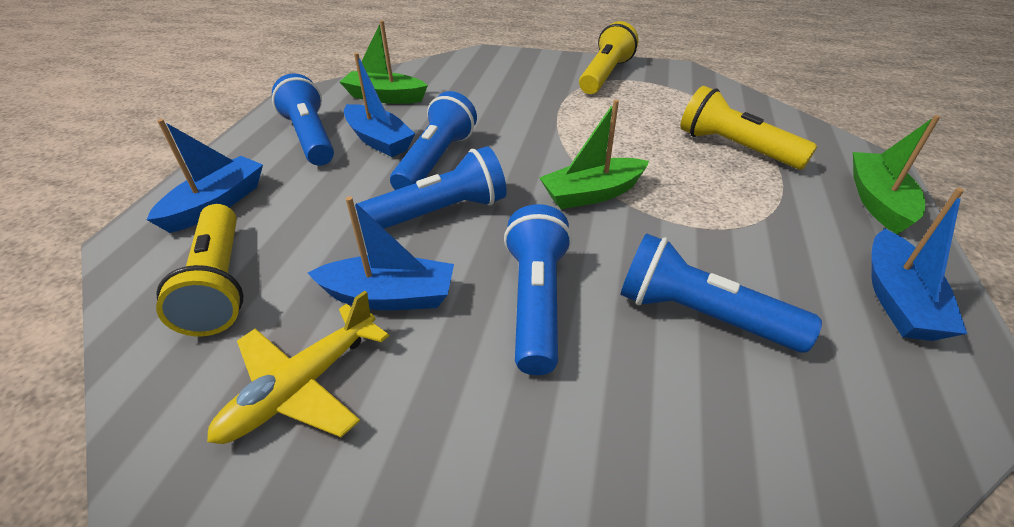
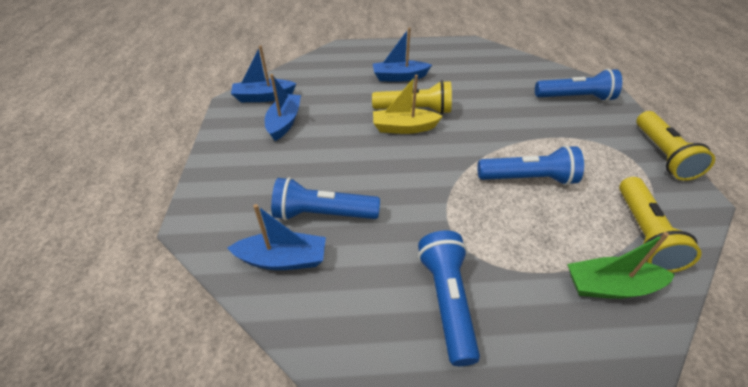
blue flashlight: 5 -> 4
green boat: 3 -> 1
yellow boat: 0 -> 1
yellow plane: 1 -> 0

